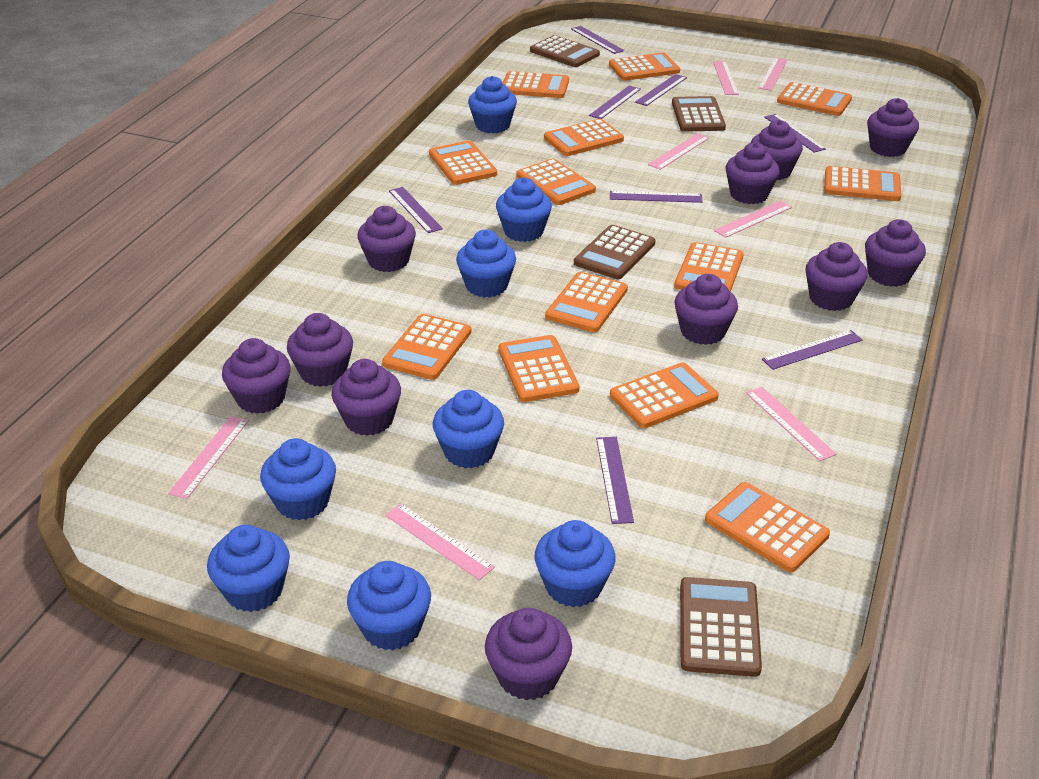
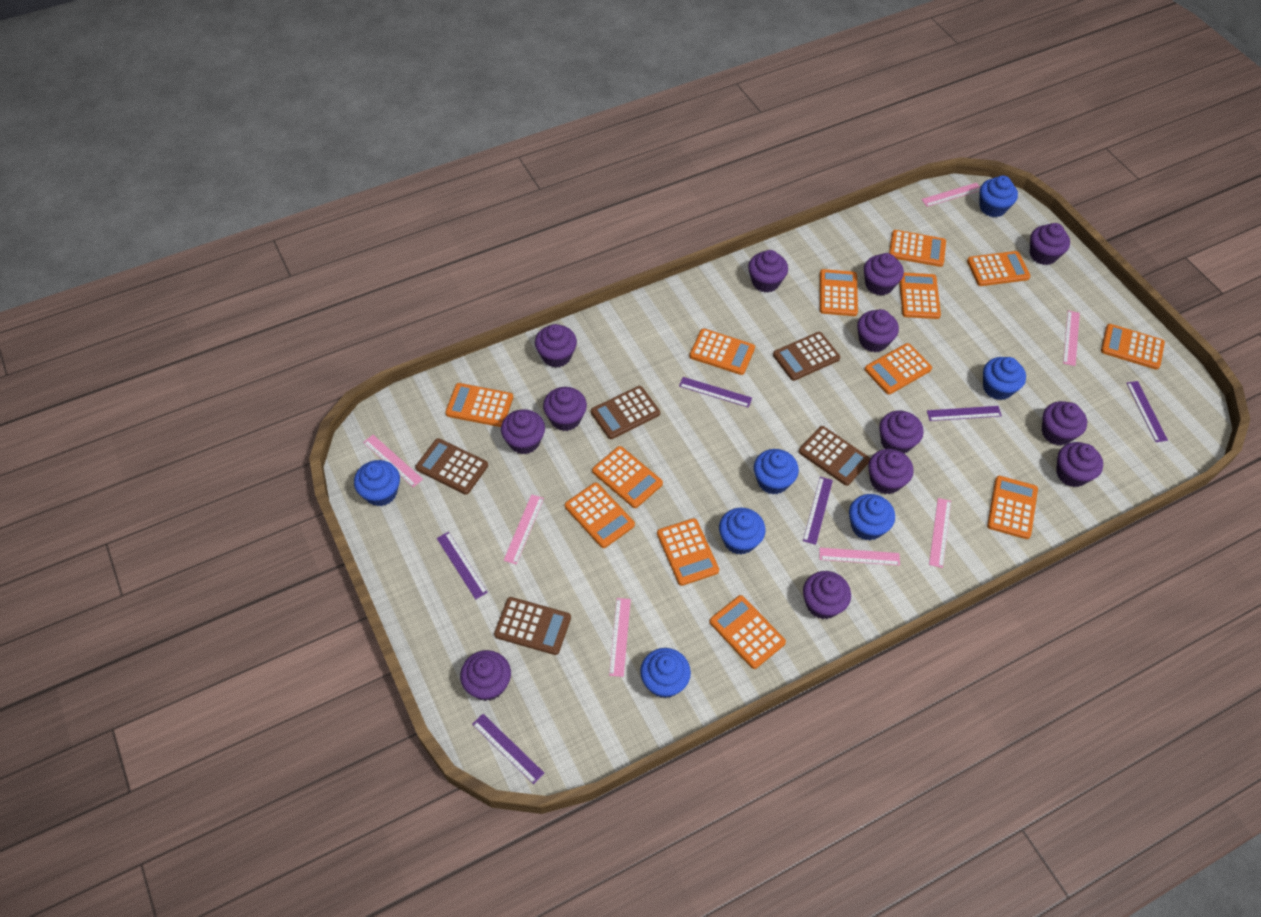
blue cupcake: 8 -> 7
brown calculator: 4 -> 5
purple cupcake: 11 -> 13
purple ruler: 8 -> 6

